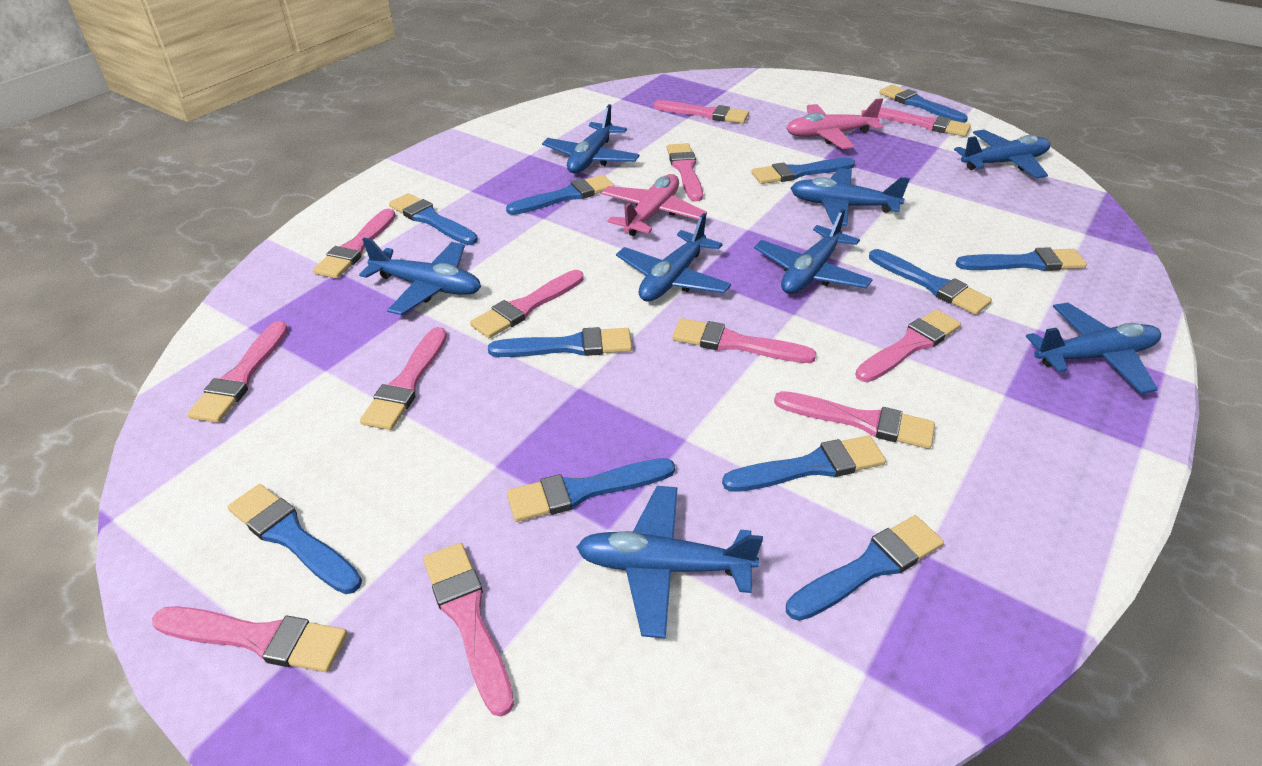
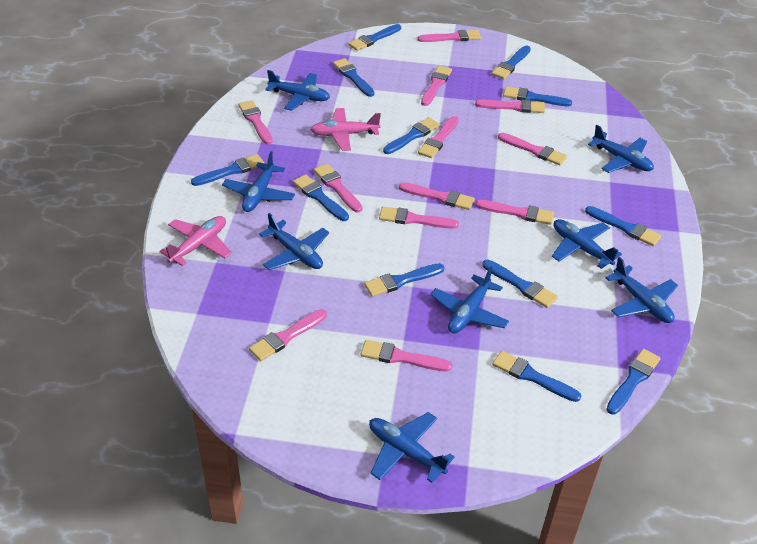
blue brush: 11 -> 12

